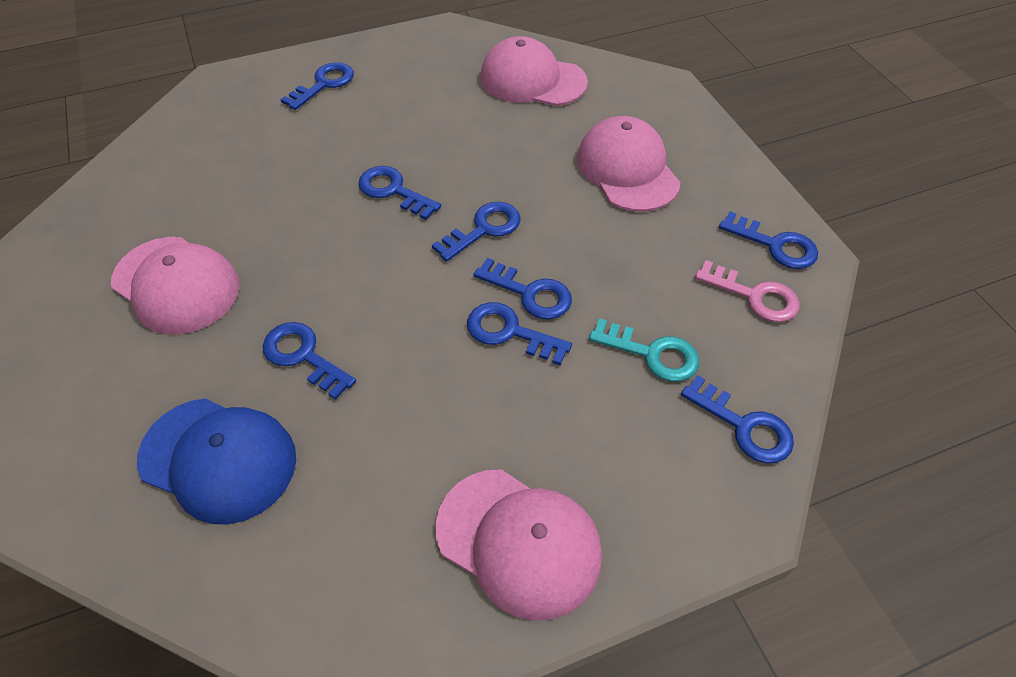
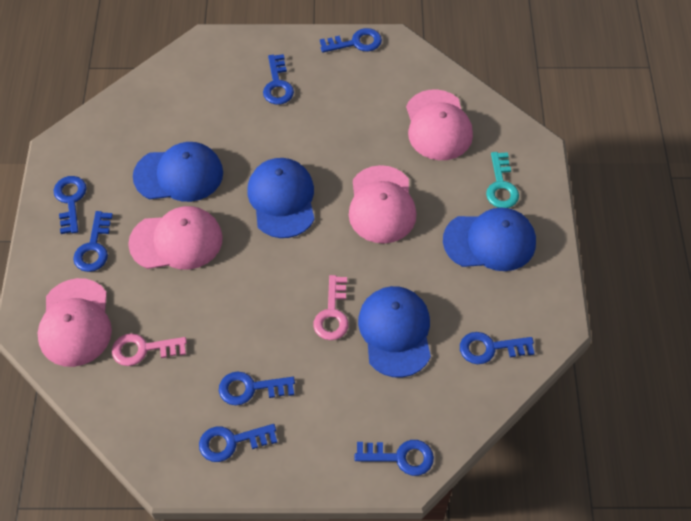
blue cap: 1 -> 4
pink key: 1 -> 2

